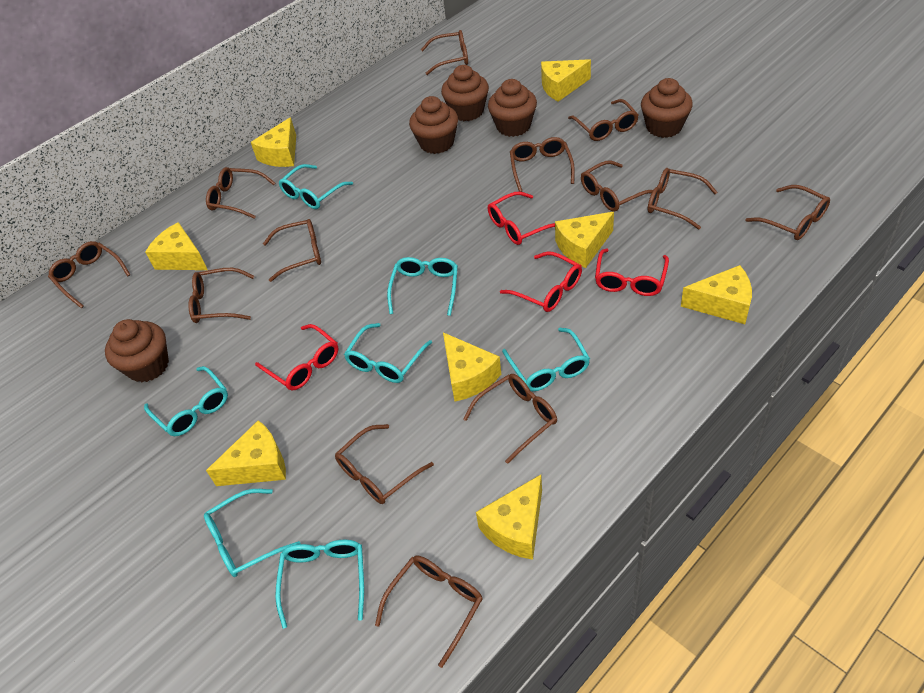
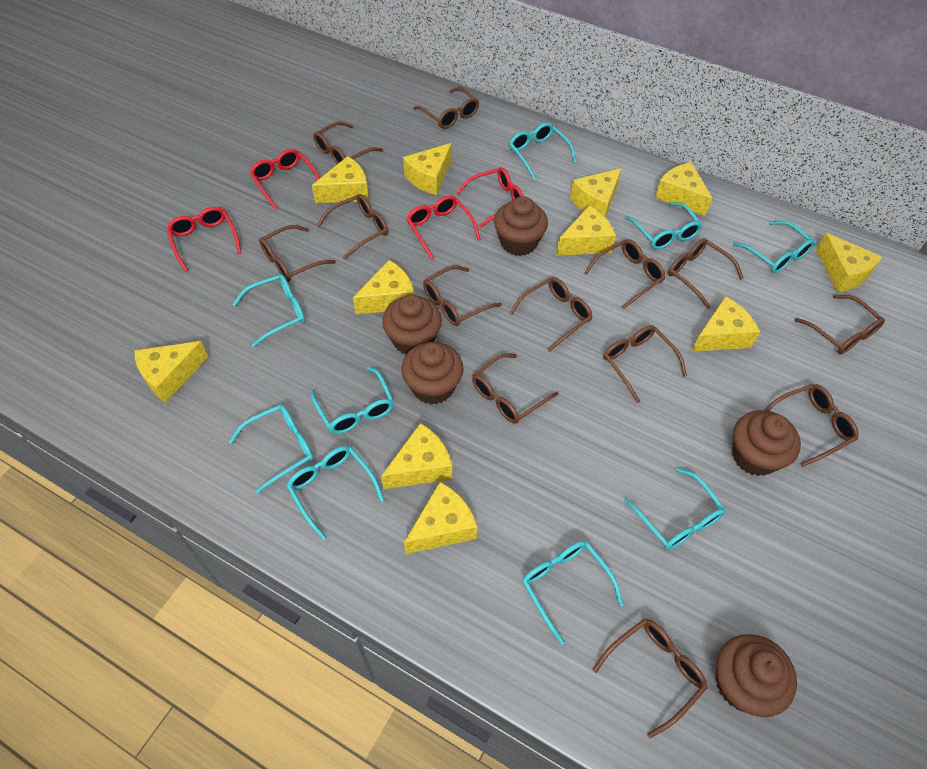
turquoise glasses: 7 -> 9
yellow cheese: 8 -> 11

